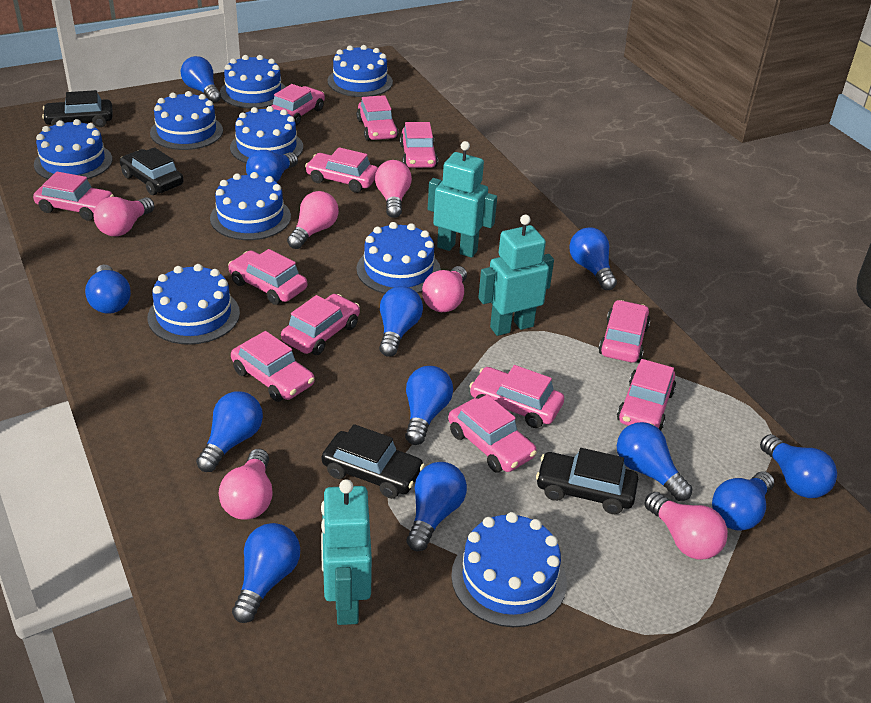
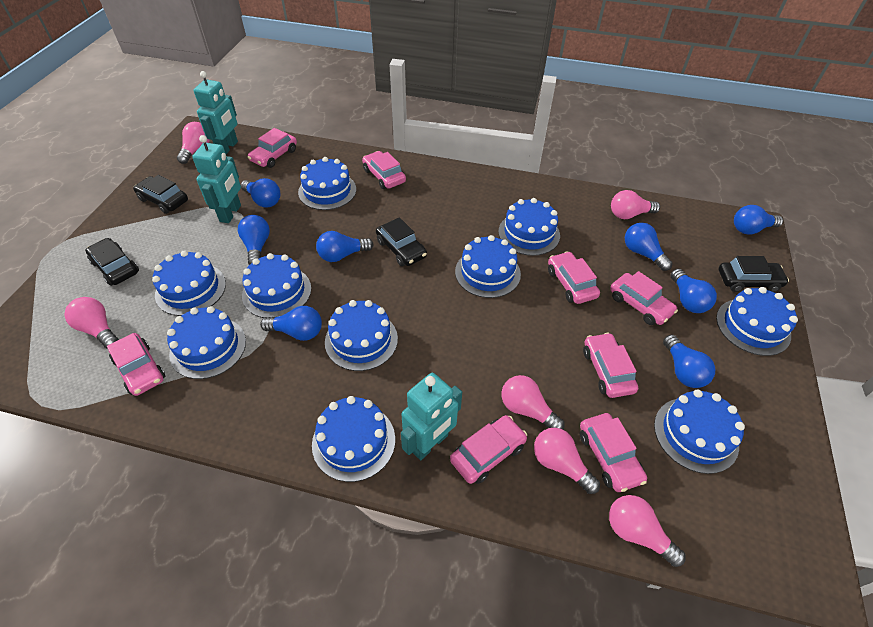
blue cake: 9 -> 10
blue light bulb: 12 -> 8
pink car: 12 -> 8

